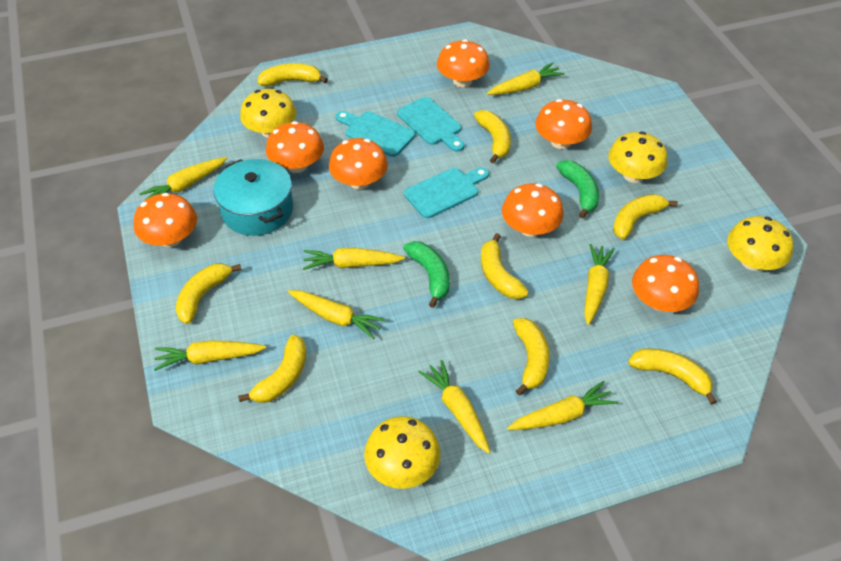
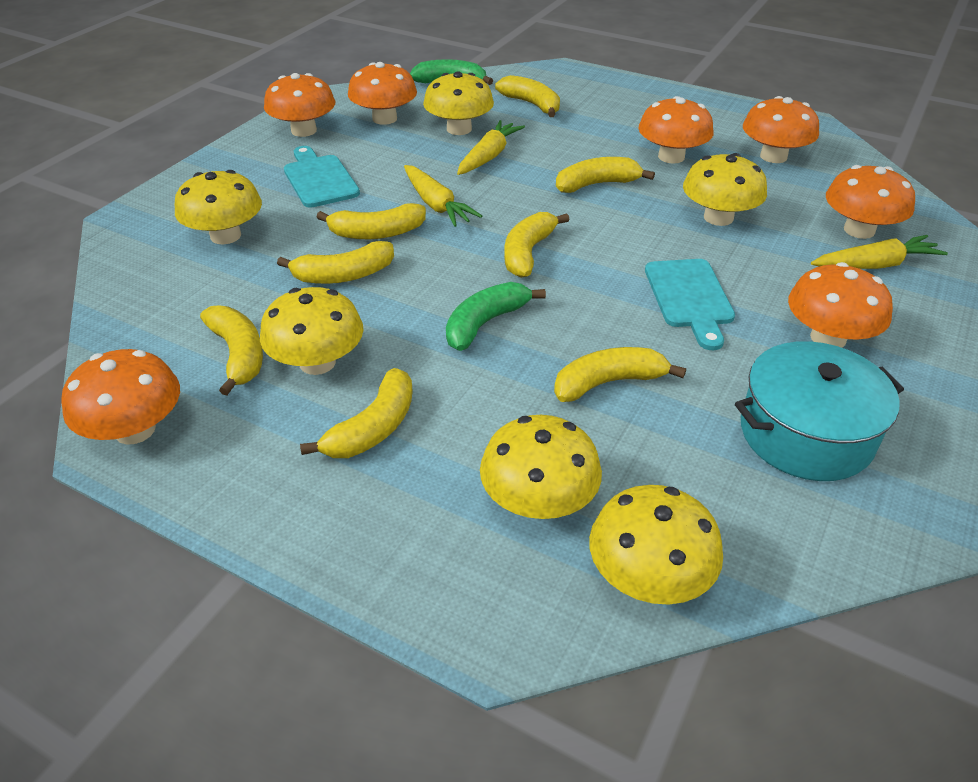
turquoise cutting board: 3 -> 2
yellow carrot: 8 -> 3
yellow mushroom: 4 -> 6

